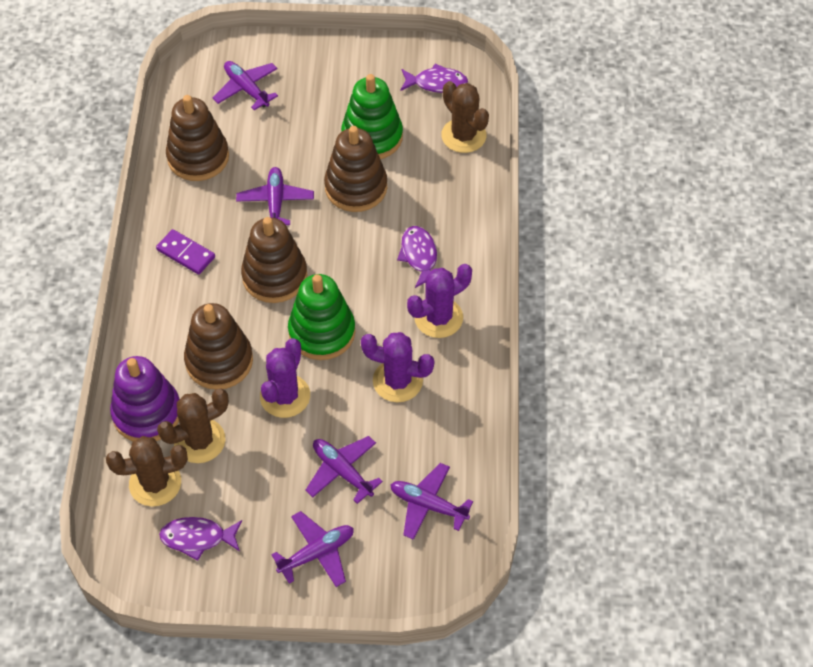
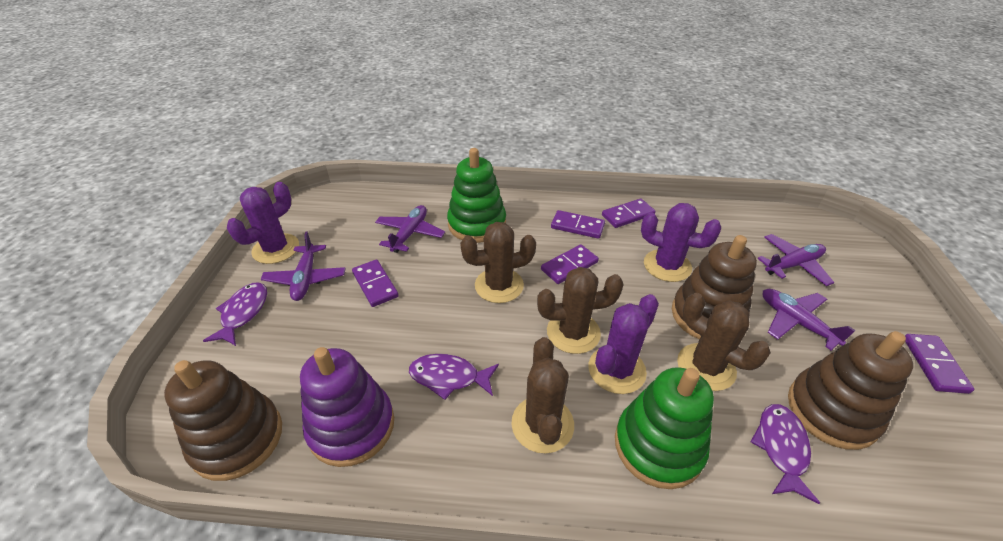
brown cactus: 3 -> 4
brown stacking toy: 4 -> 3
purple domino: 1 -> 5
purple plane: 5 -> 4

